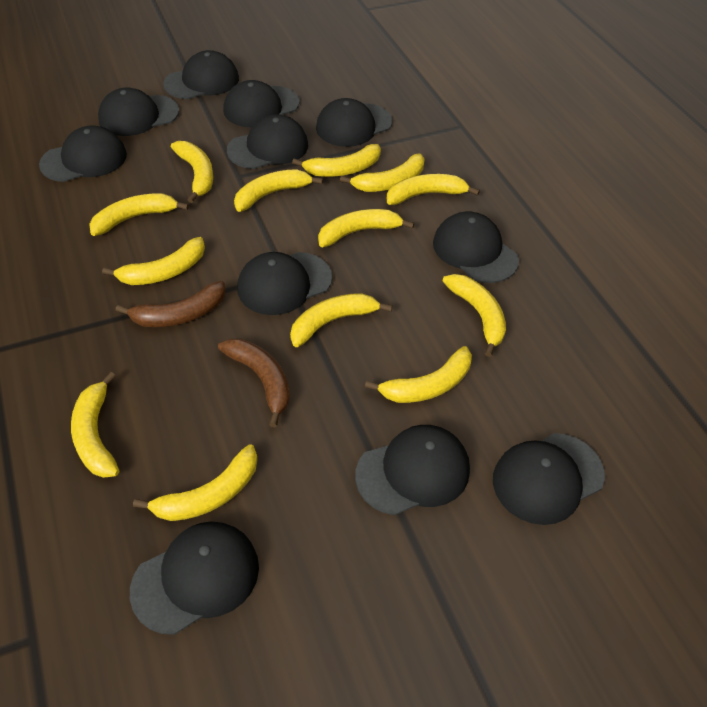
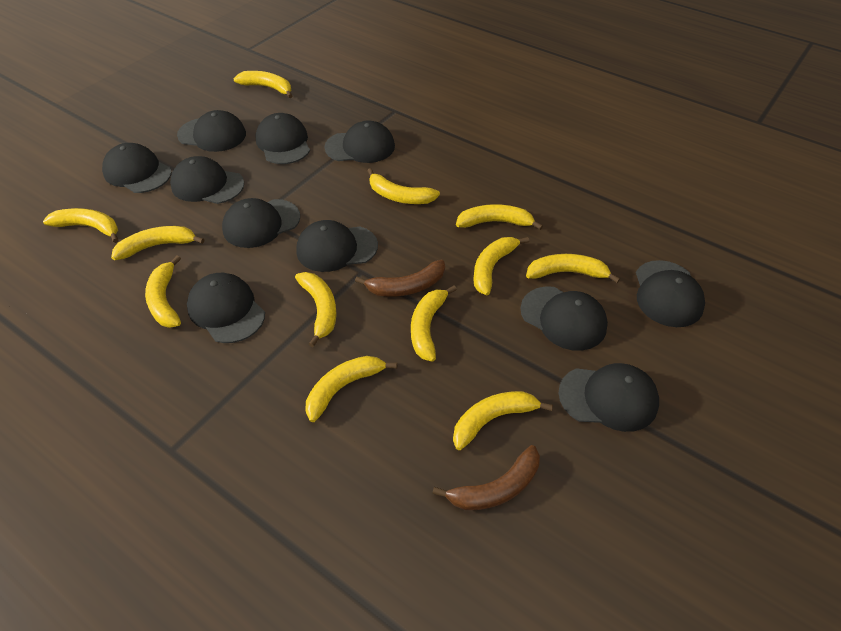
yellow banana: 13 -> 12

